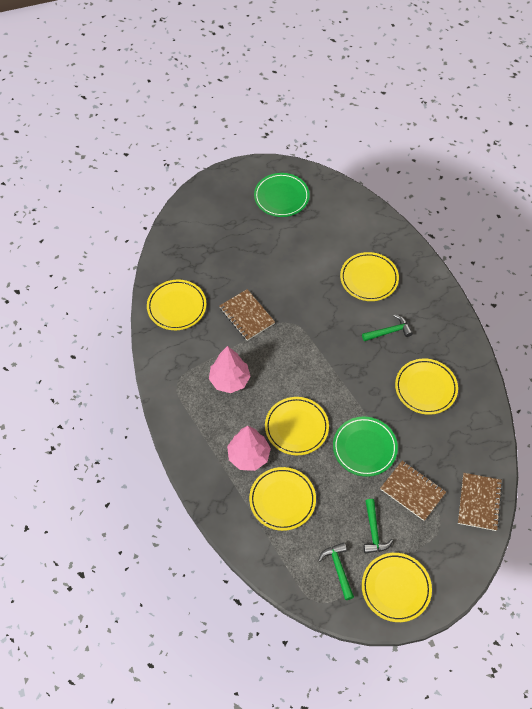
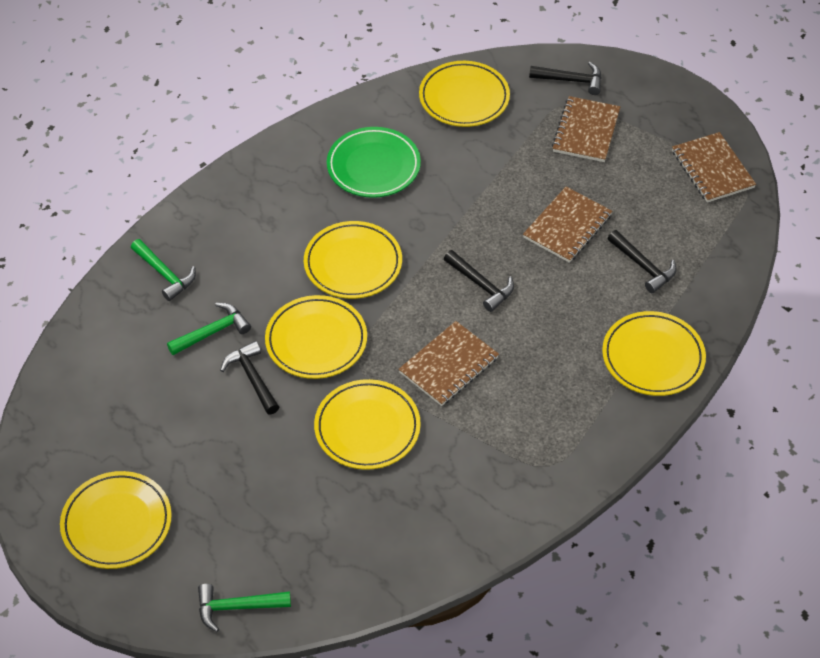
black hammer: 0 -> 4
brown notebook: 3 -> 4
green plate: 2 -> 1
pink tree: 2 -> 0

